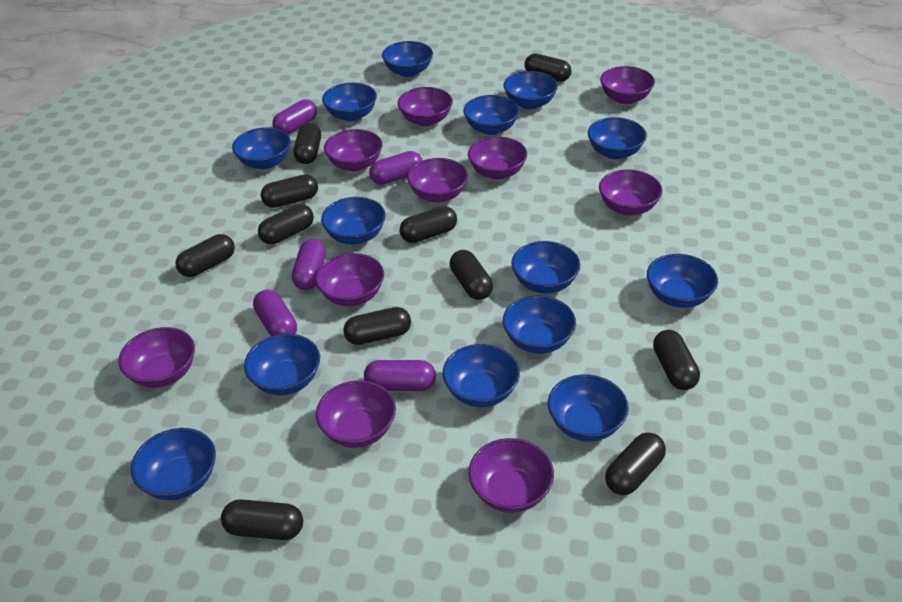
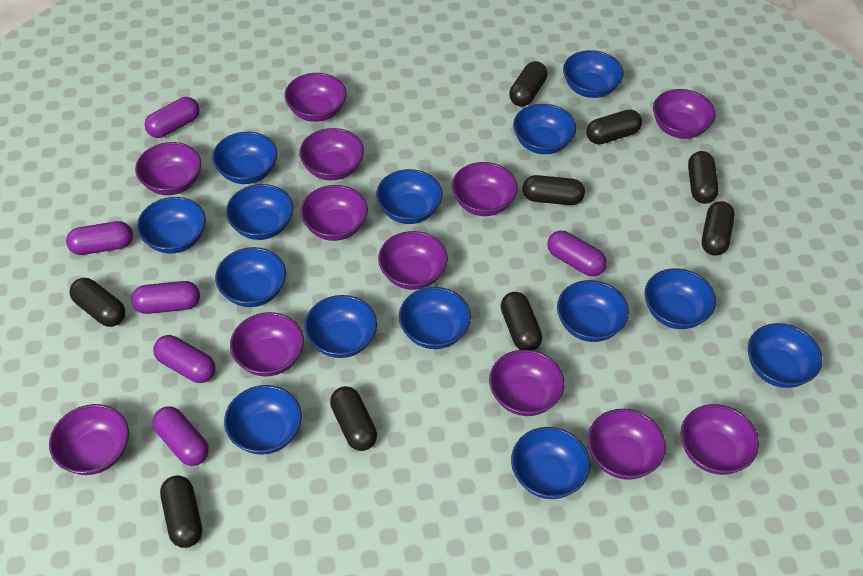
black capsule: 11 -> 9
purple bowl: 10 -> 12
purple capsule: 5 -> 6

